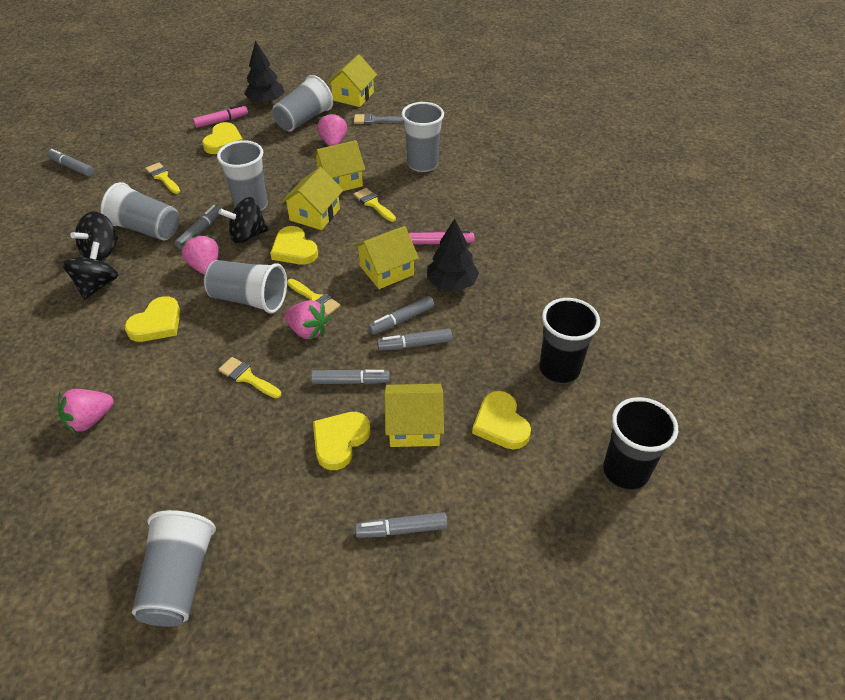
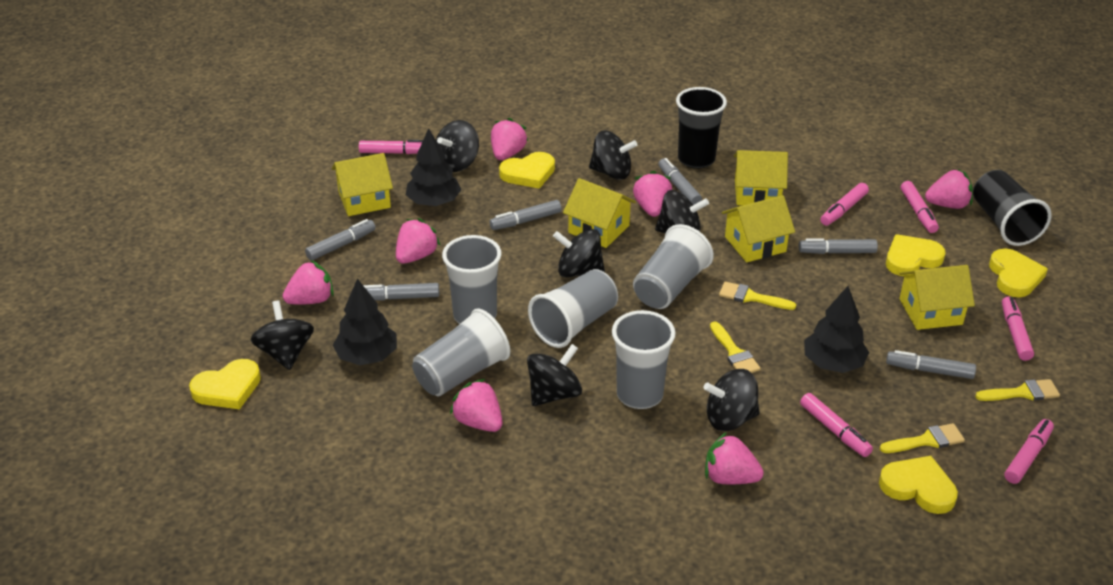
black spinning top: 3 -> 7
black tree: 2 -> 3
grey brush: 1 -> 0
grey cup: 6 -> 5
pink marker: 2 -> 6
pink strawberry: 4 -> 7

